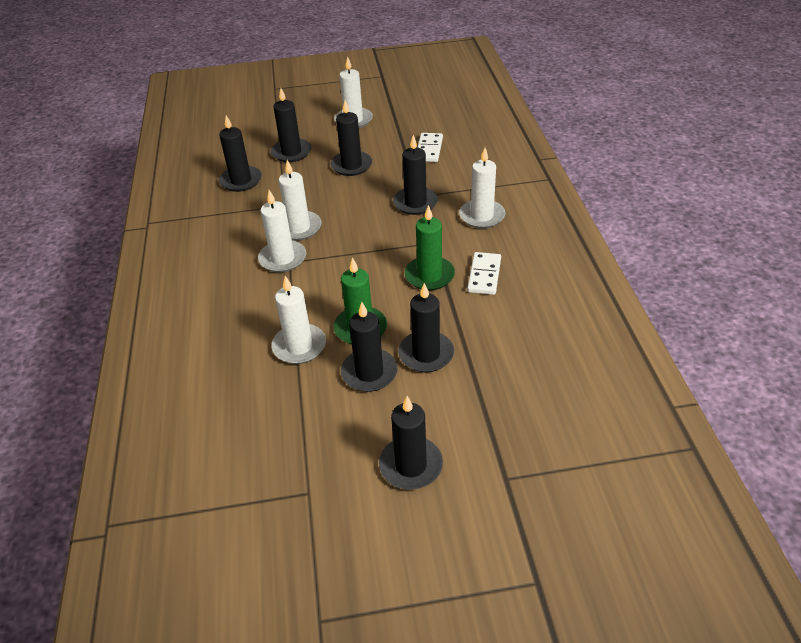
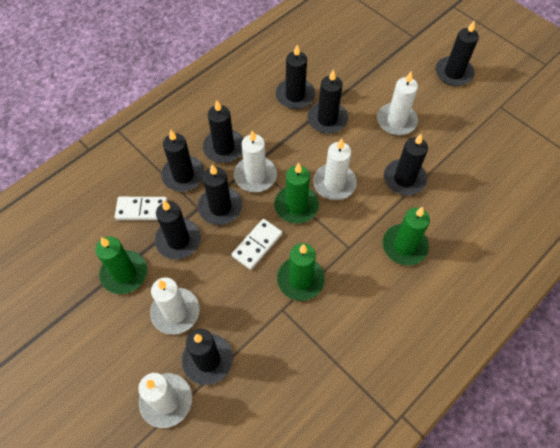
black candle: 7 -> 9
green candle: 2 -> 4

